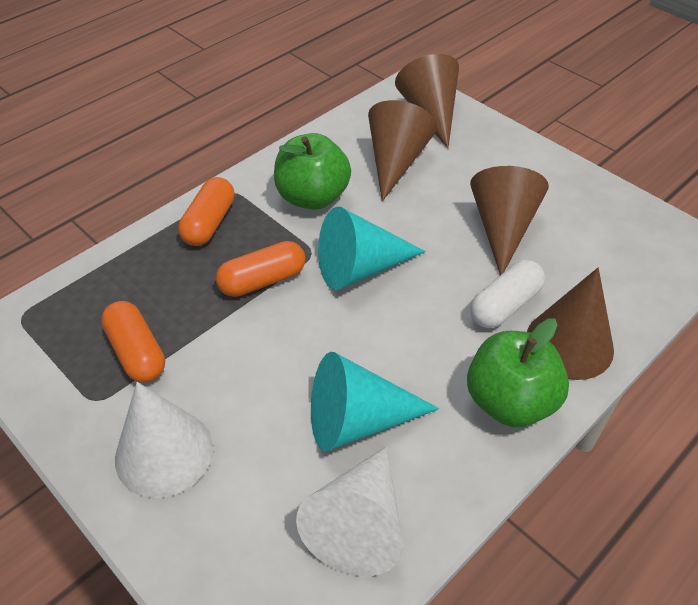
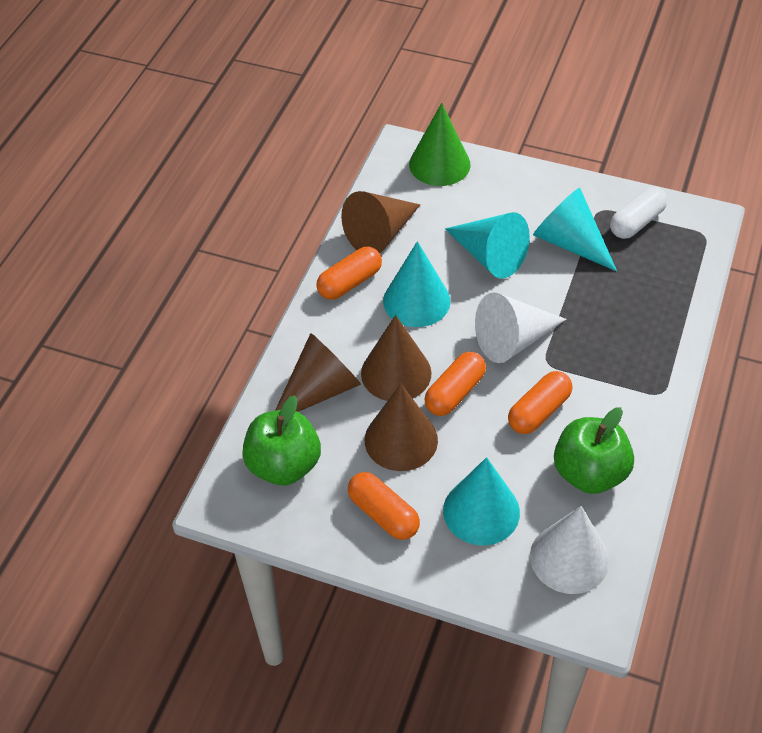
green cone: 0 -> 1
orange capsule: 3 -> 4
turquoise cone: 2 -> 4

